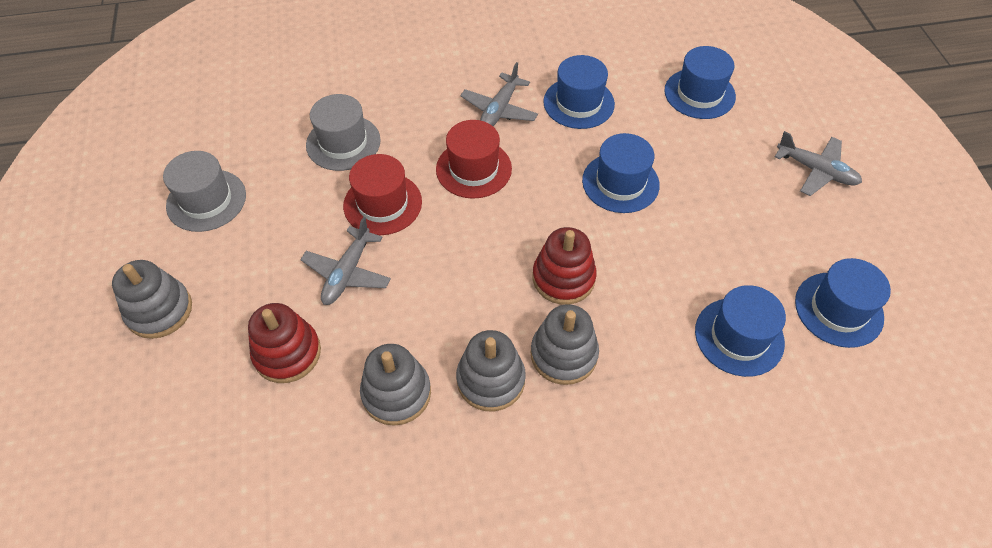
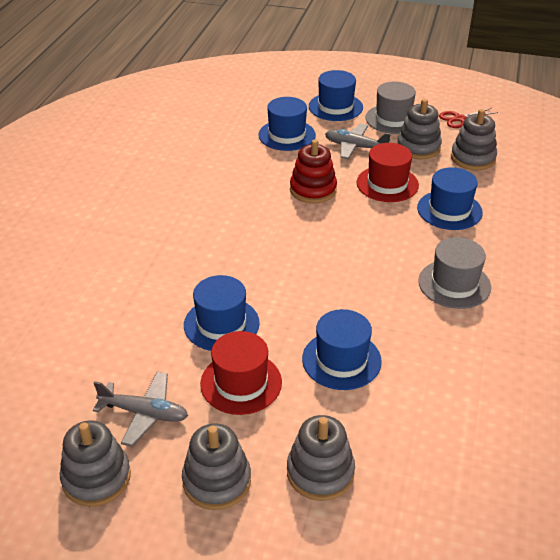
grey plane: 3 -> 2
grey stacking toy: 4 -> 5
red scissors: 0 -> 1
red stacking toy: 2 -> 1

